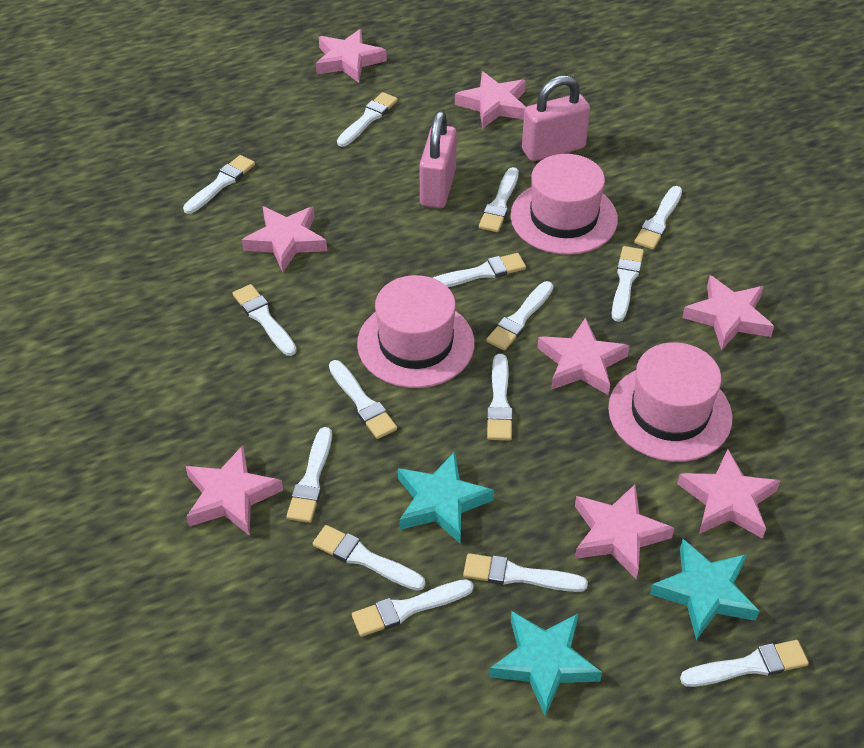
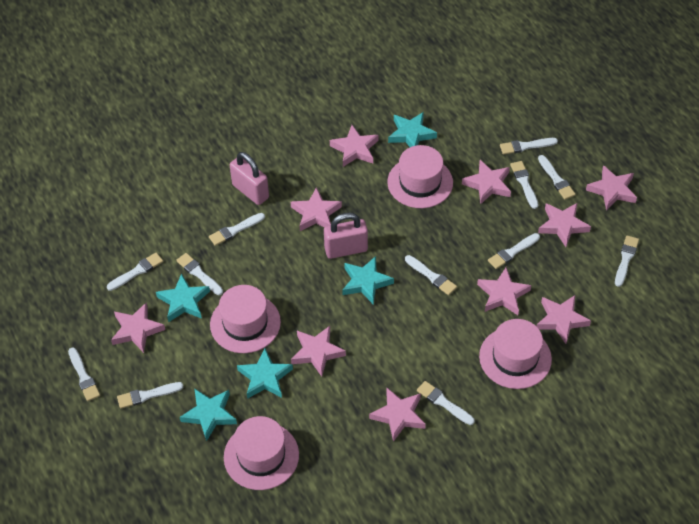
pink hat: 3 -> 4
pink star: 8 -> 10
turquoise star: 3 -> 5
white brush: 15 -> 12

